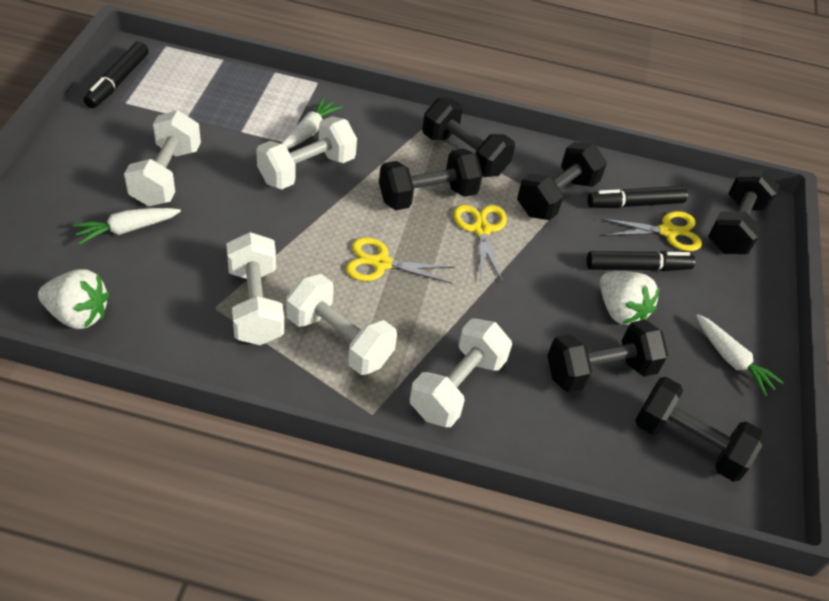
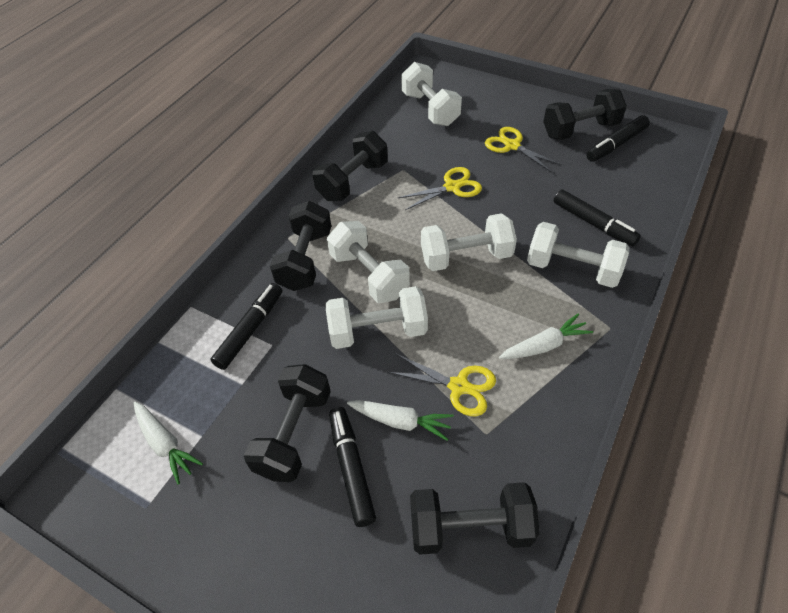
black dumbbell: 6 -> 5
black marker: 3 -> 4
white strawberry: 2 -> 0

